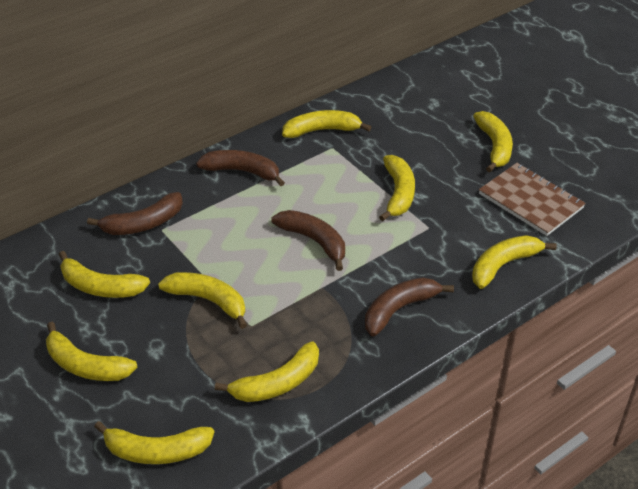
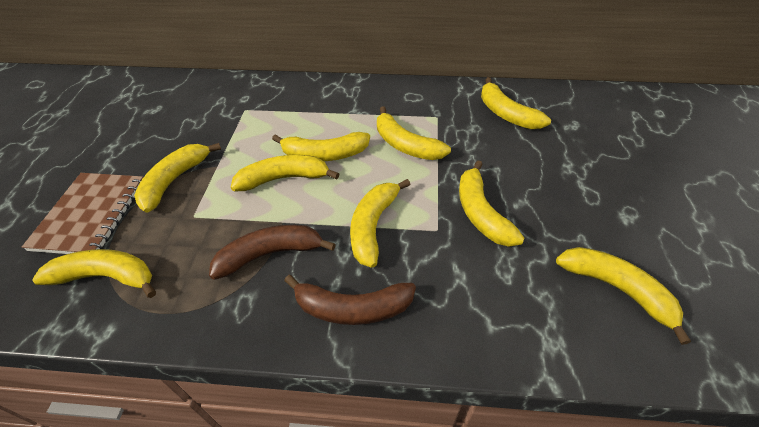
brown banana: 4 -> 2

